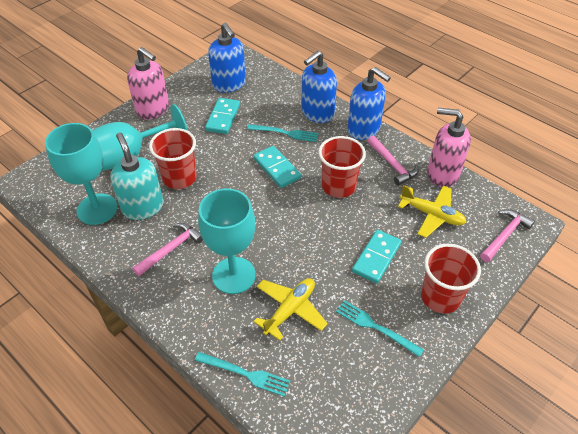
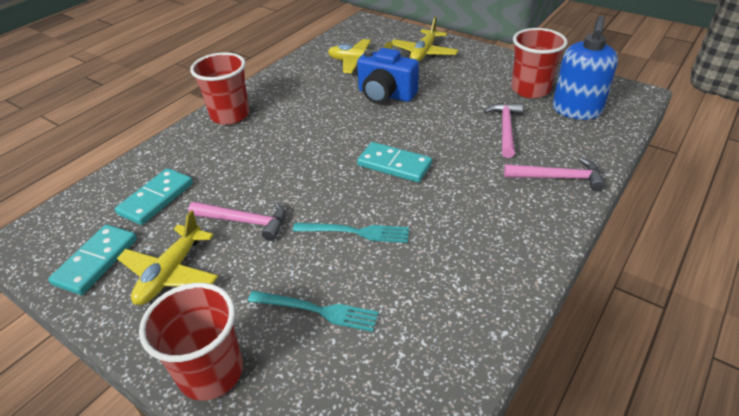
blue camera: 0 -> 1
blue soap dispenser: 3 -> 1
pink soap dispenser: 2 -> 0
turquoise fork: 3 -> 2
turquoise goblet: 3 -> 0
turquoise soap dispenser: 1 -> 0
yellow plane: 2 -> 3

